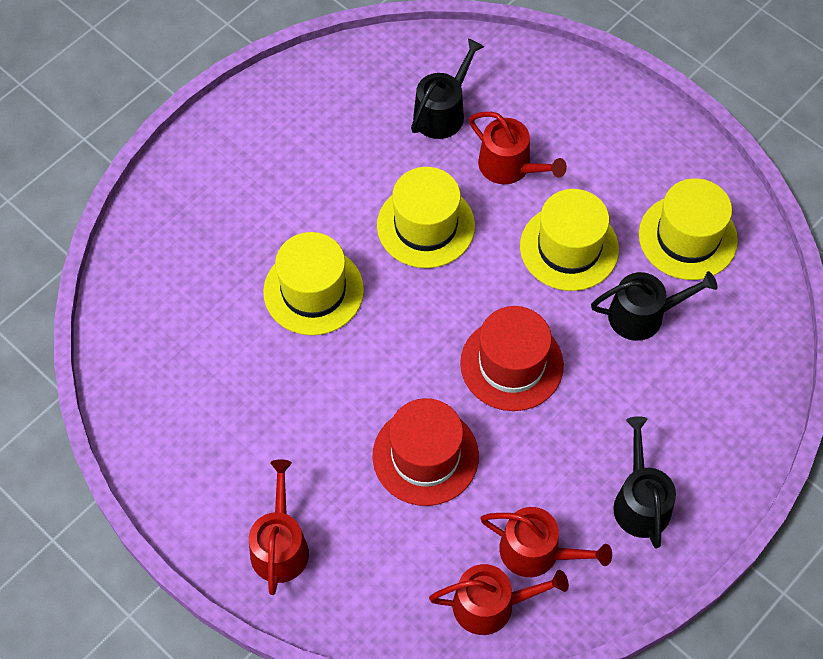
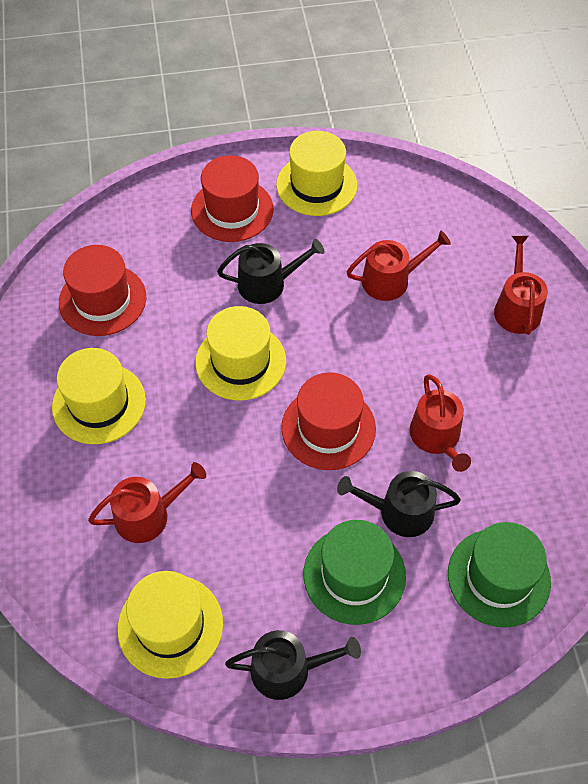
green hat: 0 -> 2
red hat: 2 -> 3

